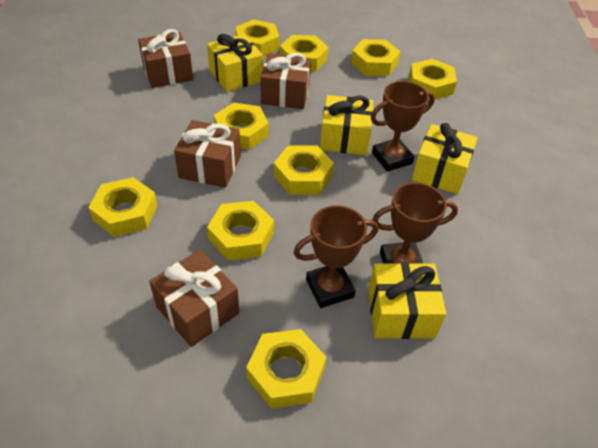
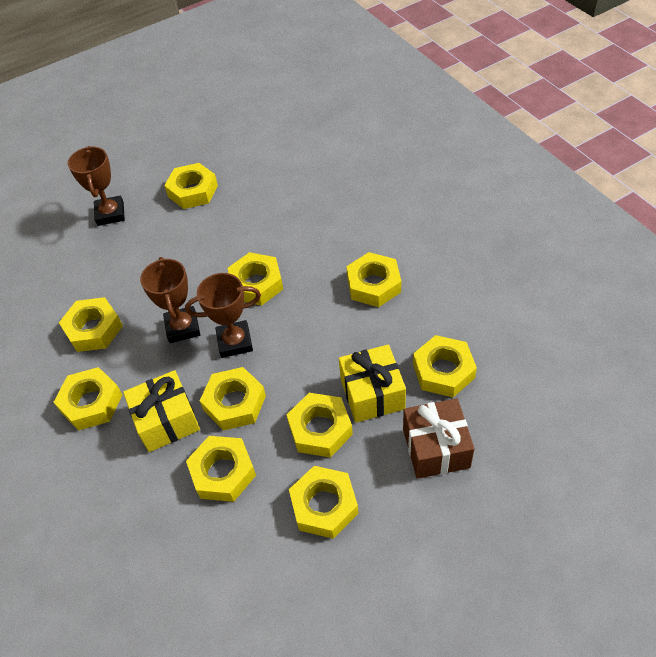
brown gift: 4 -> 1
yellow gift: 4 -> 2
yellow nut: 9 -> 10

